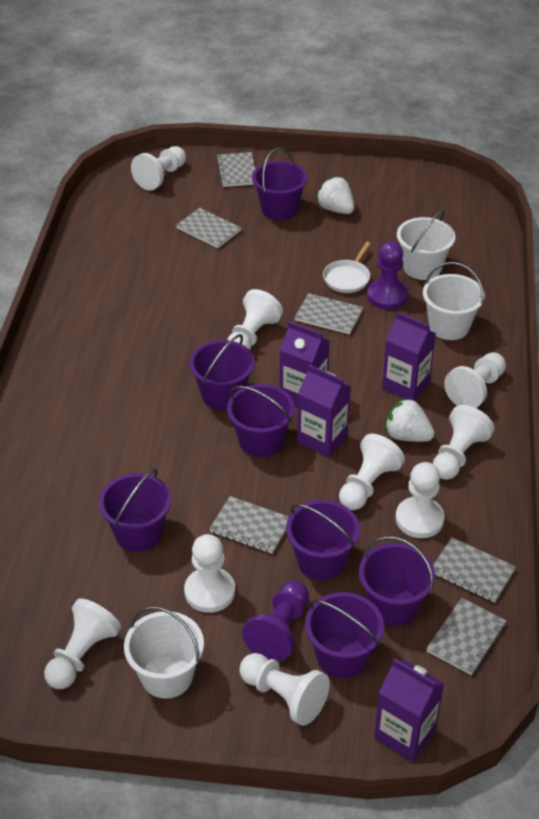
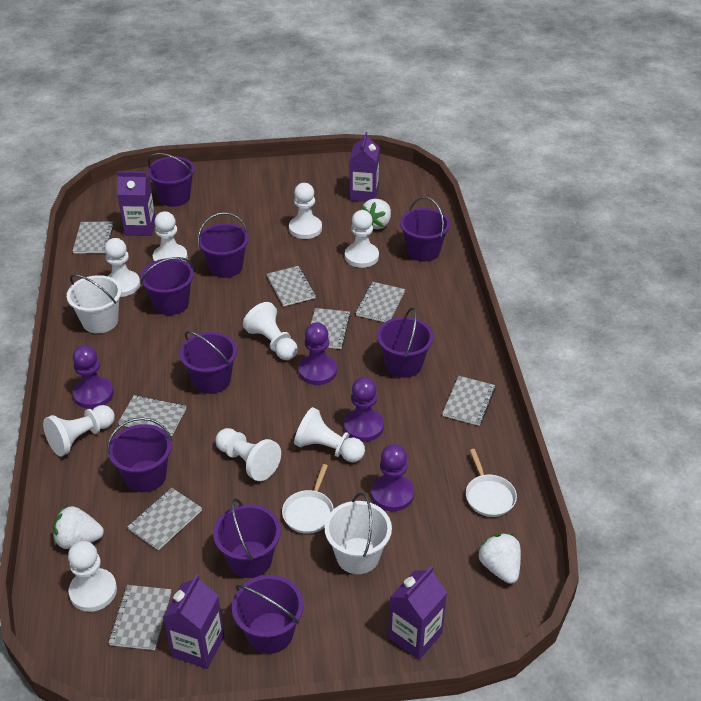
grey notebook: 6 -> 8
purple bucket: 7 -> 9
purple pawn: 2 -> 4
white bucket: 3 -> 2
white pan: 1 -> 2
white strawberry: 2 -> 3

